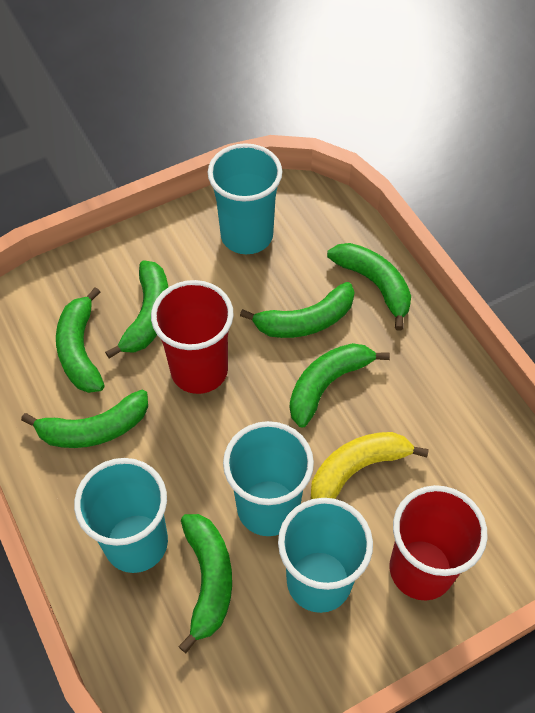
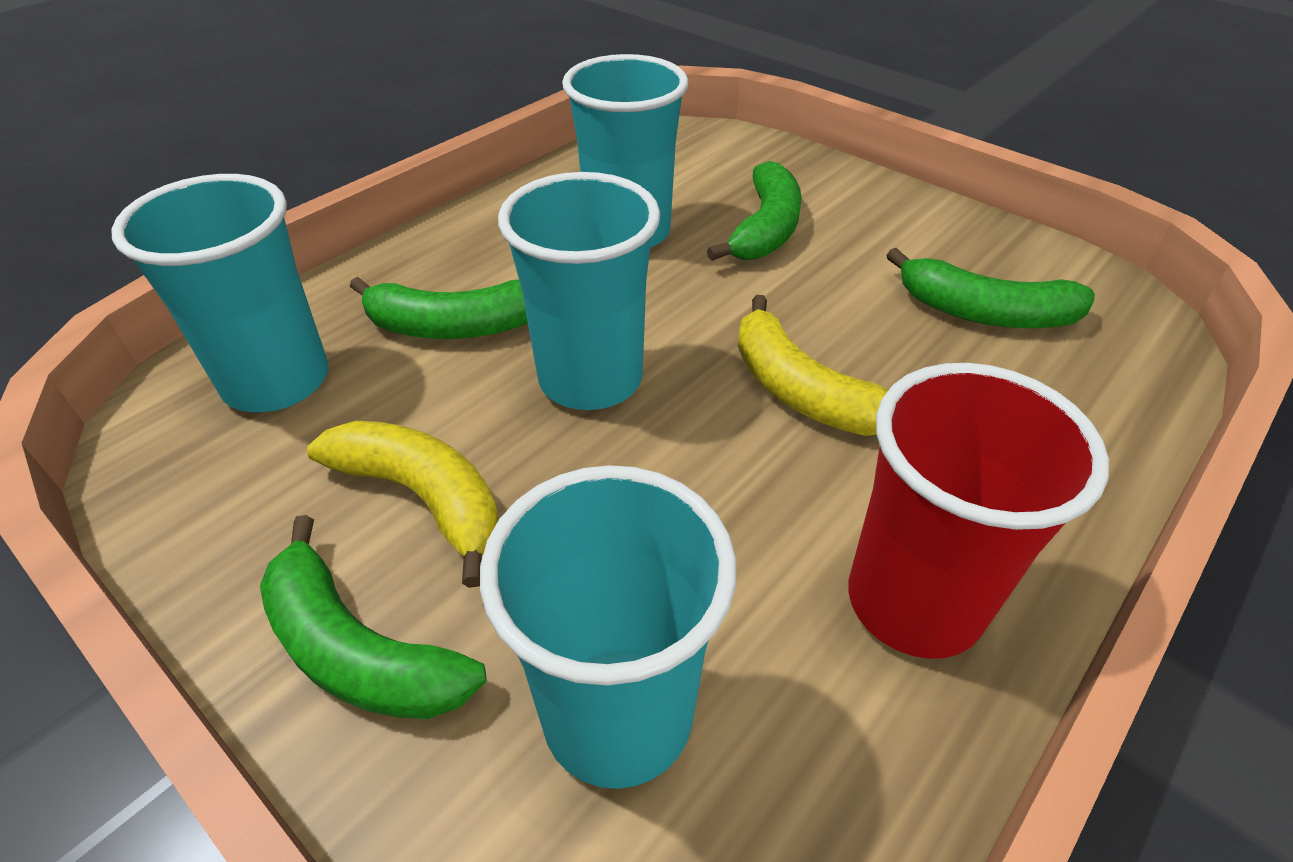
green banana: 7 -> 4
red cup: 2 -> 1
yellow banana: 1 -> 2

